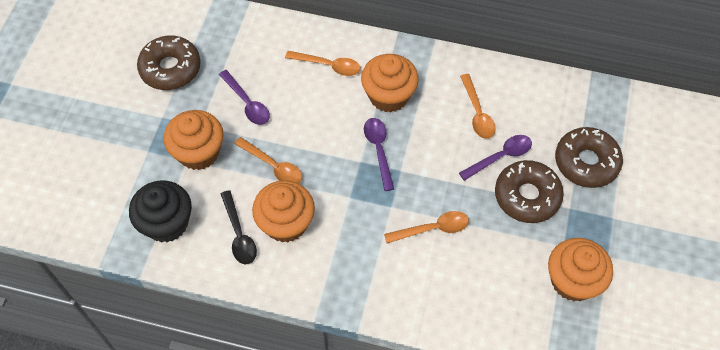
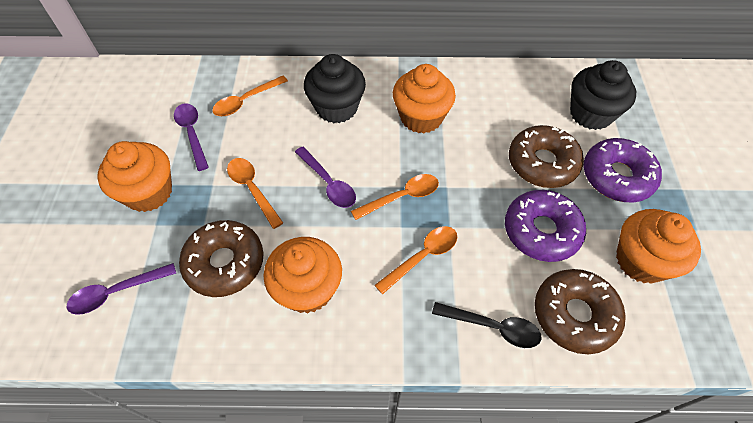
black cupcake: 1 -> 2
purple donut: 0 -> 2

